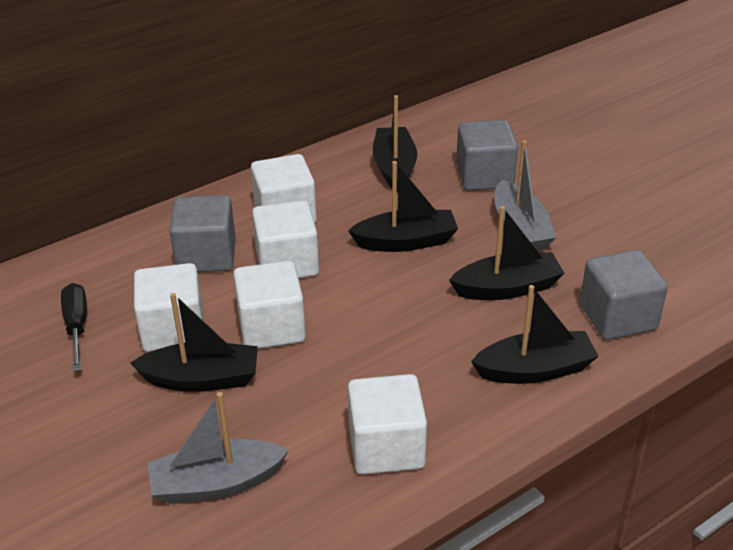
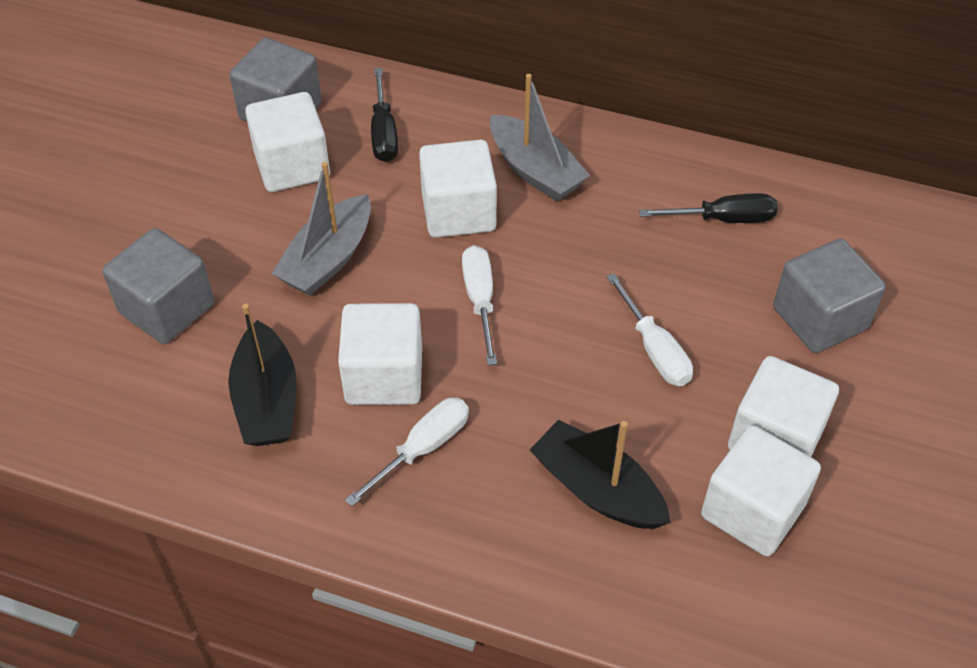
black boat: 5 -> 2
black screwdriver: 1 -> 2
white screwdriver: 0 -> 3

